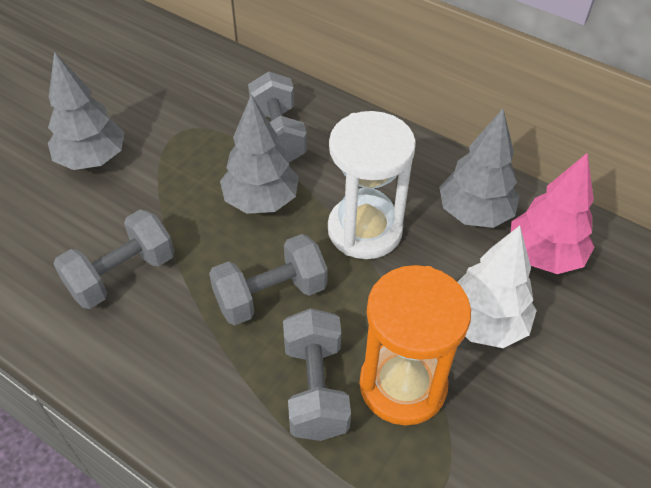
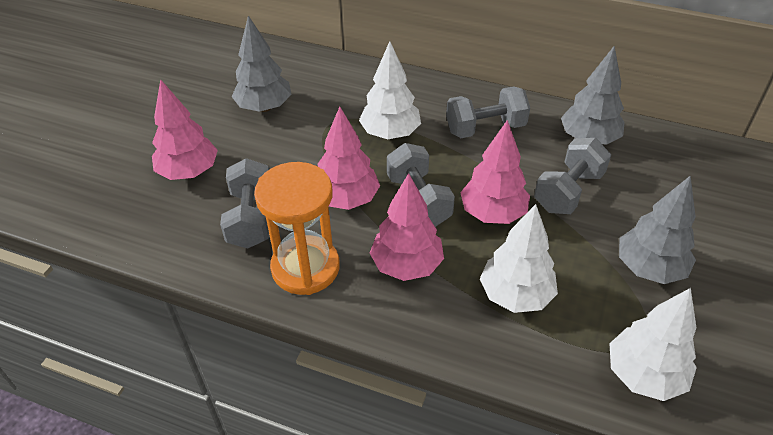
pink tree: 1 -> 4
white hourglass: 1 -> 0
white tree: 1 -> 3

